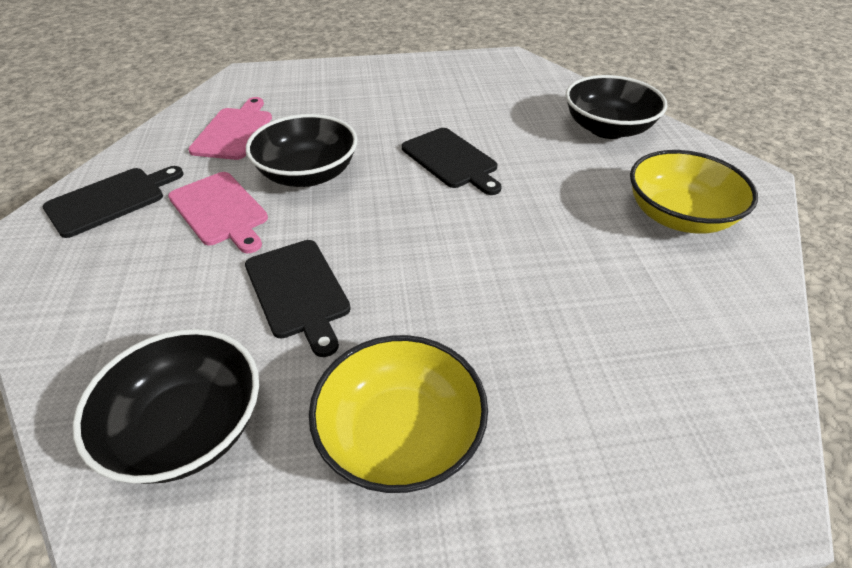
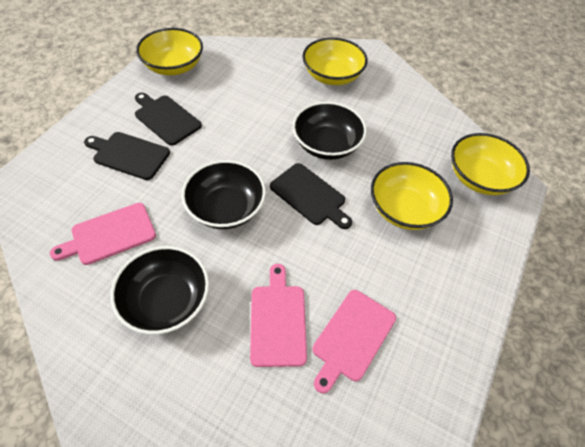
pink cutting board: 2 -> 3
yellow bowl: 2 -> 4

